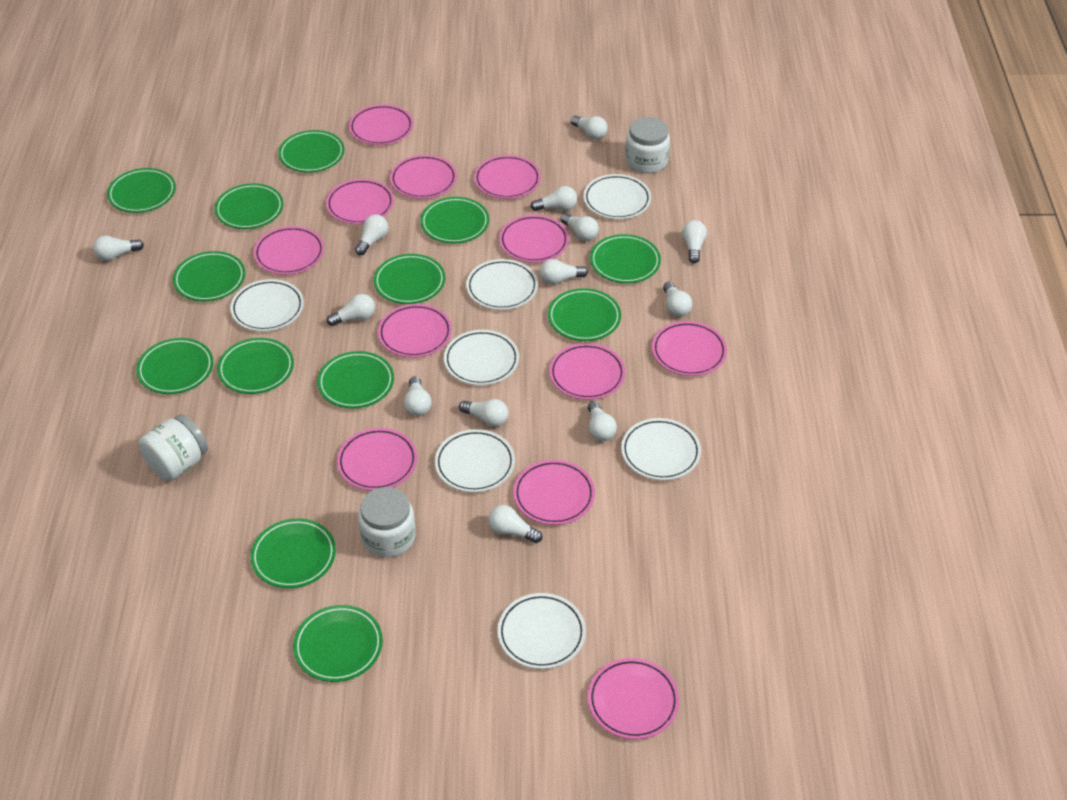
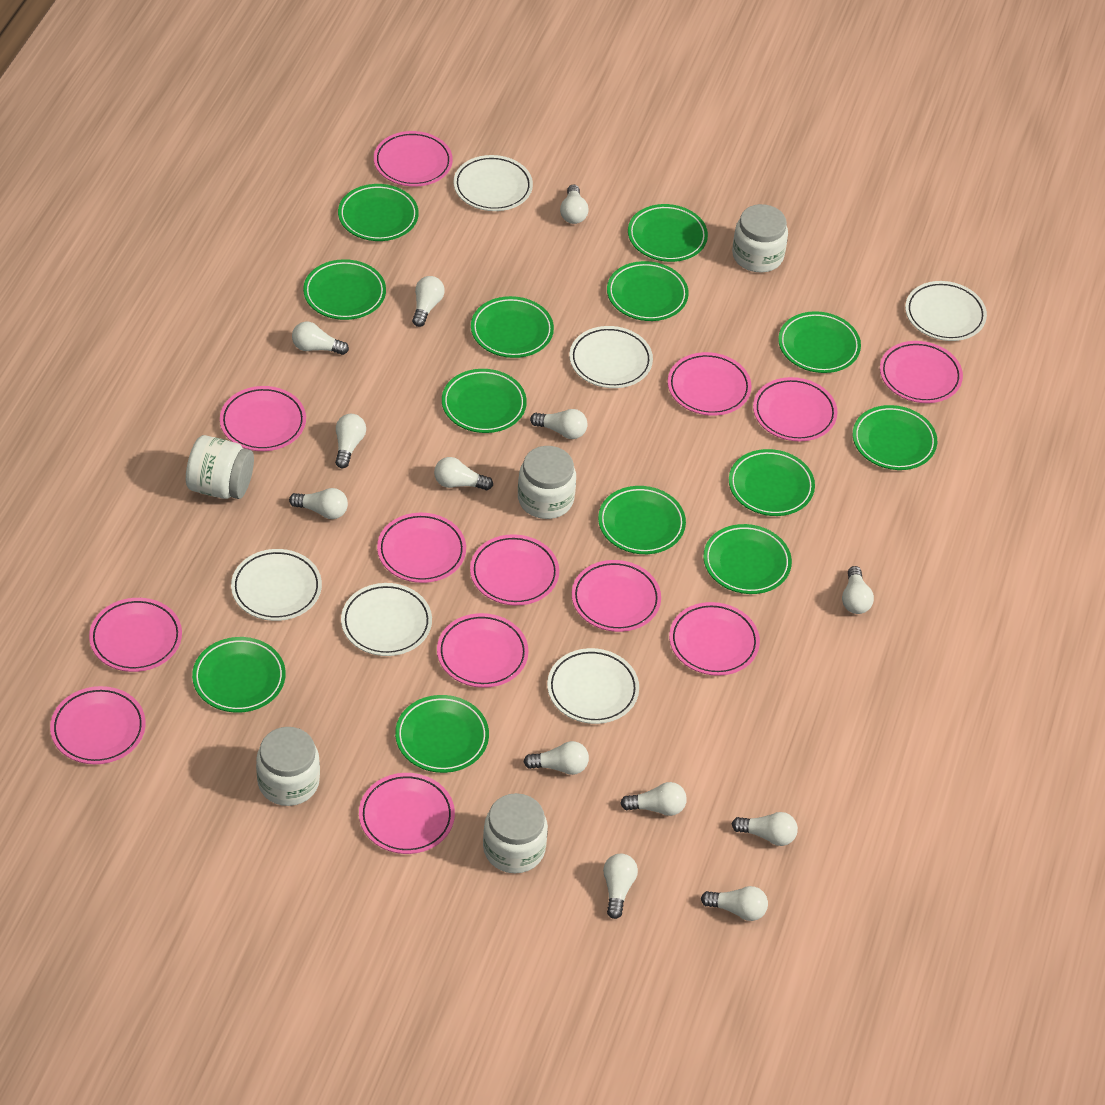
pink plate: 12 -> 13
white jar: 3 -> 5
white plate: 7 -> 6

